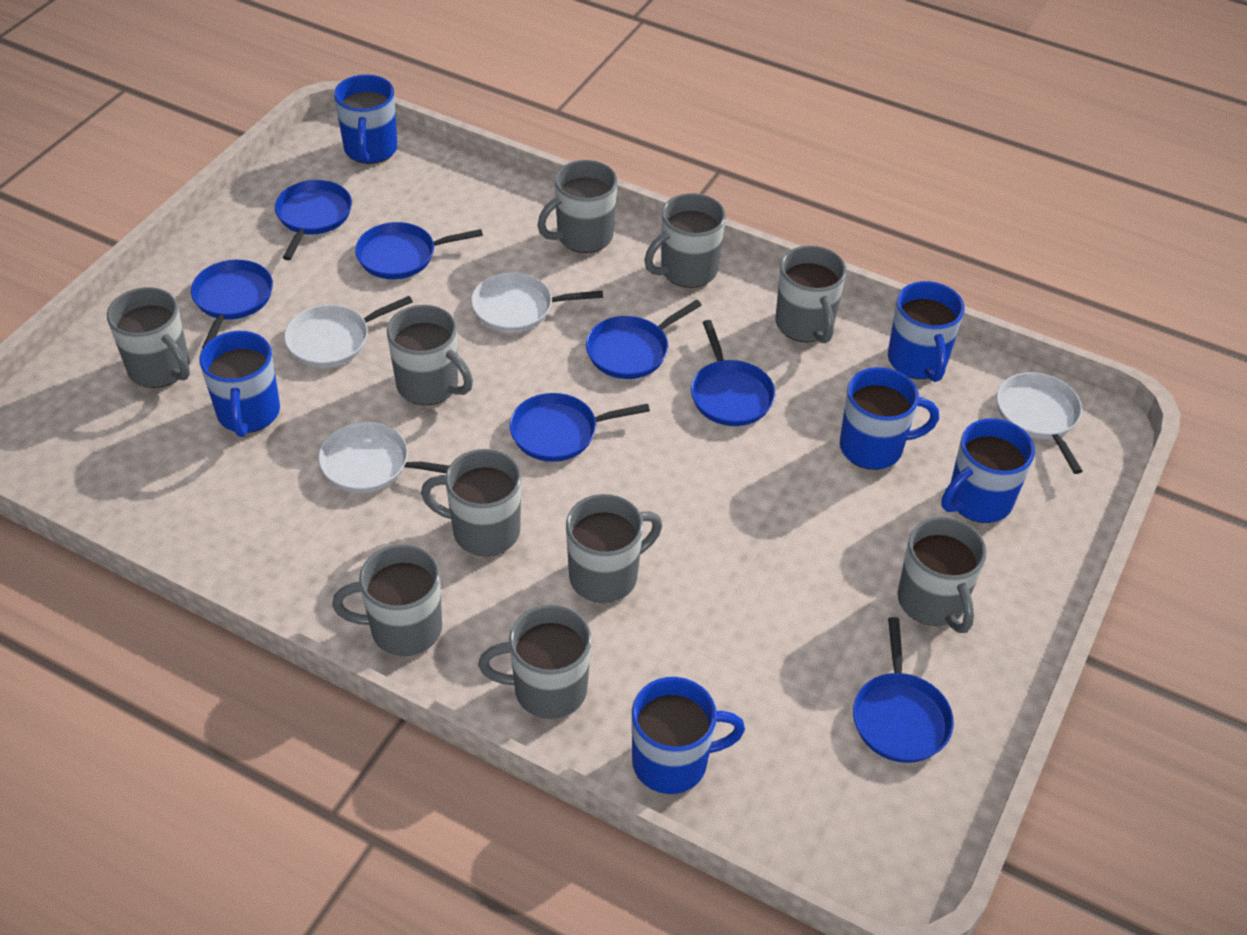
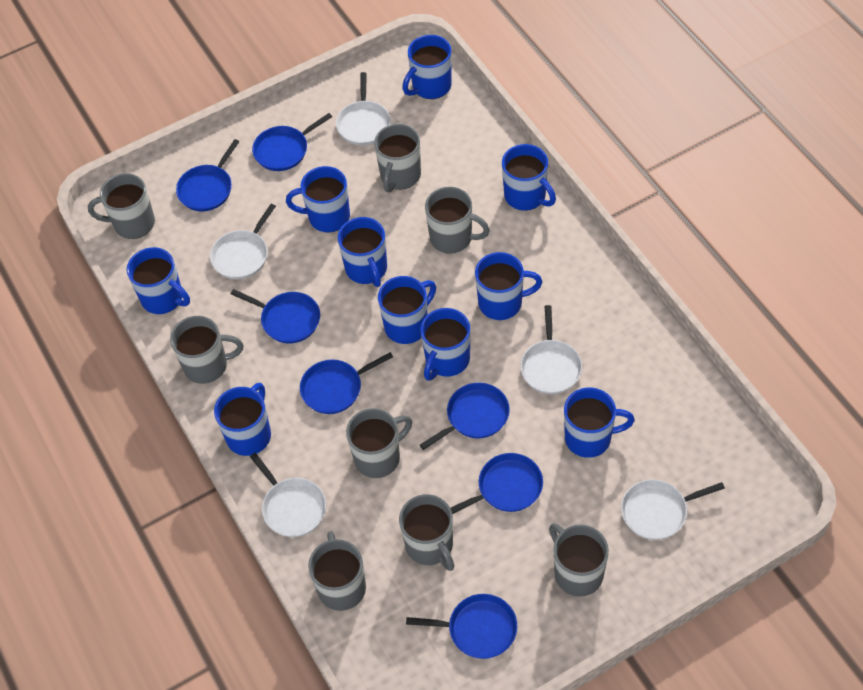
blue mug: 6 -> 10
grey mug: 10 -> 8
white pan: 4 -> 5

